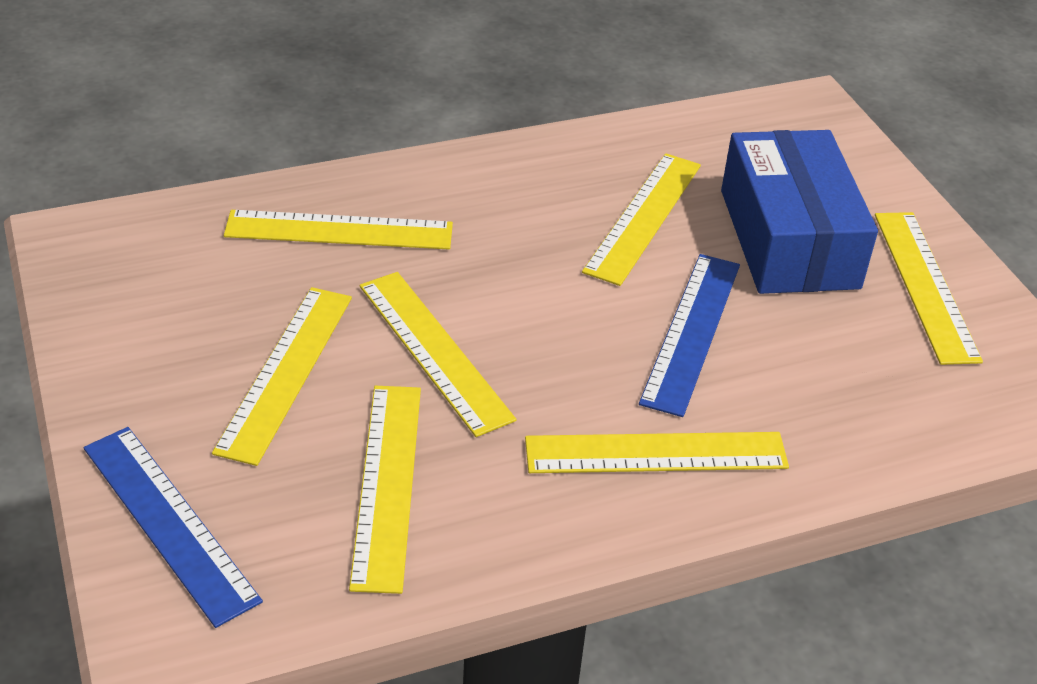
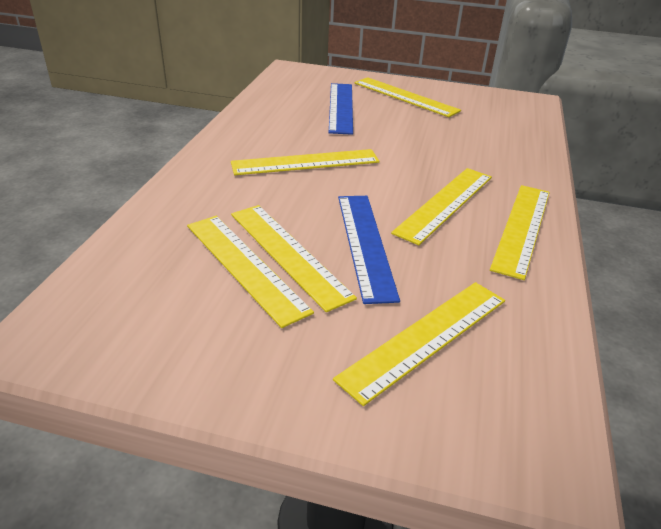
blue box: 1 -> 0

